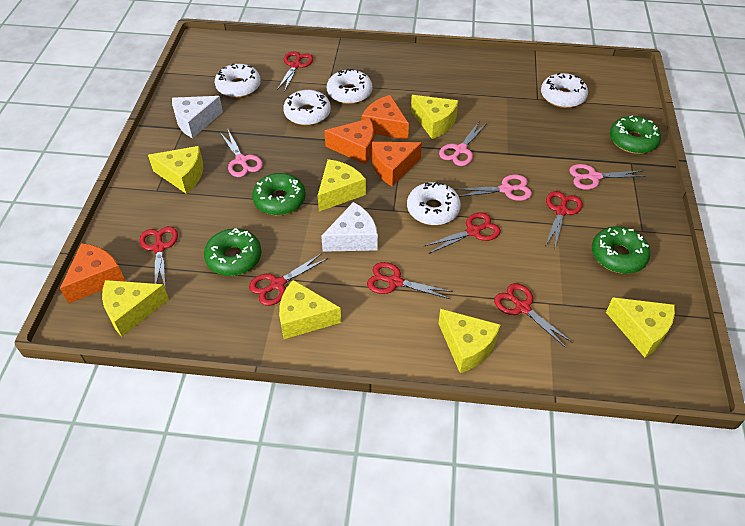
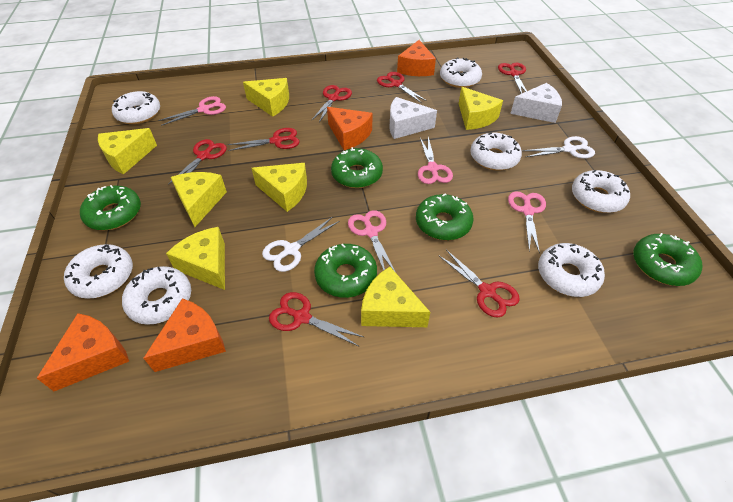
green donut: 4 -> 5
white donut: 5 -> 7
white scissors: 0 -> 2

